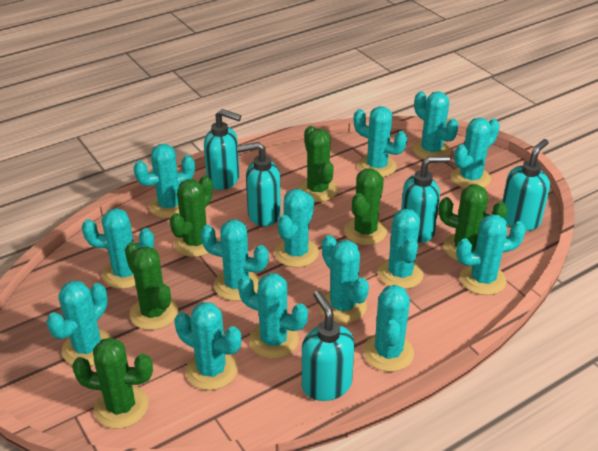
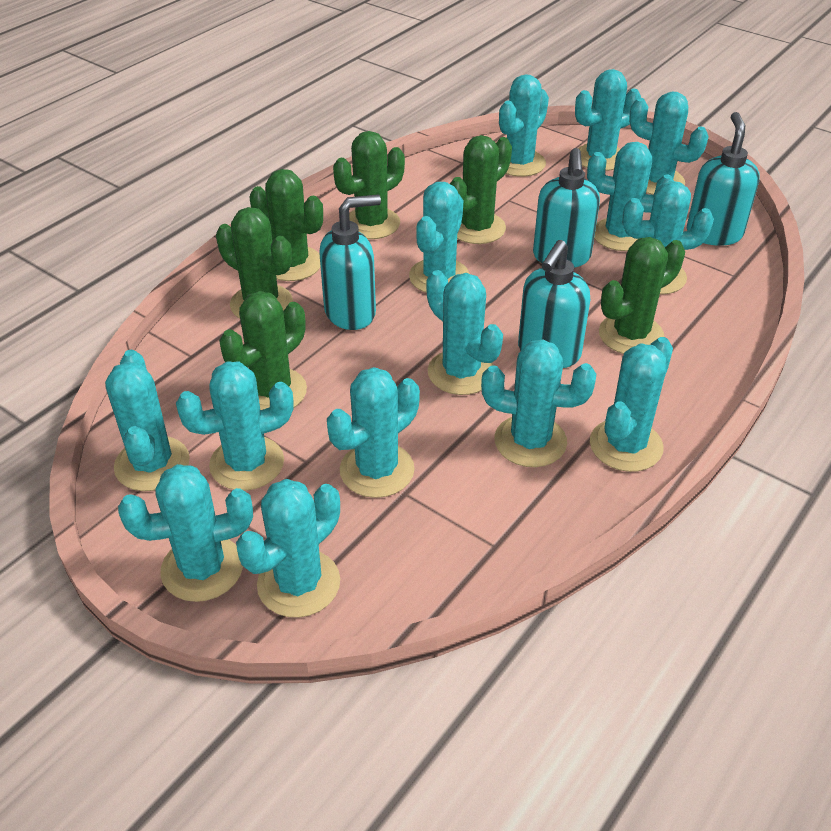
turquoise soap dispenser: 5 -> 4

